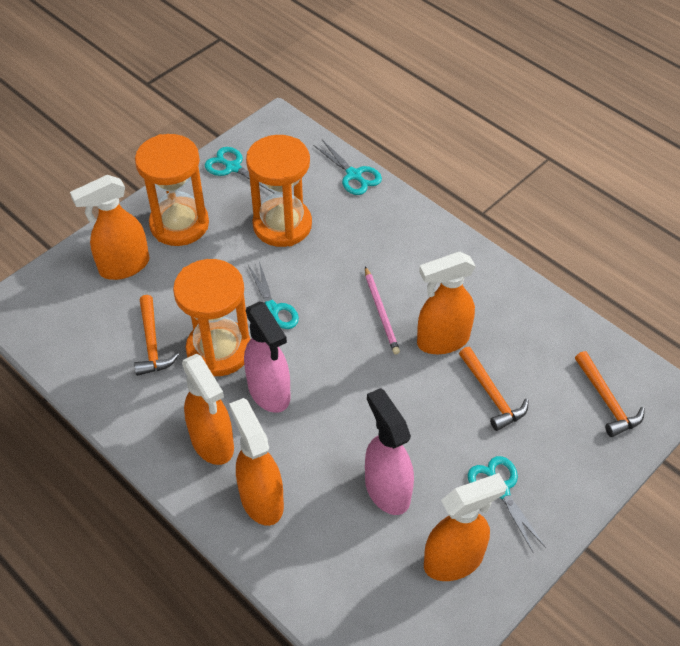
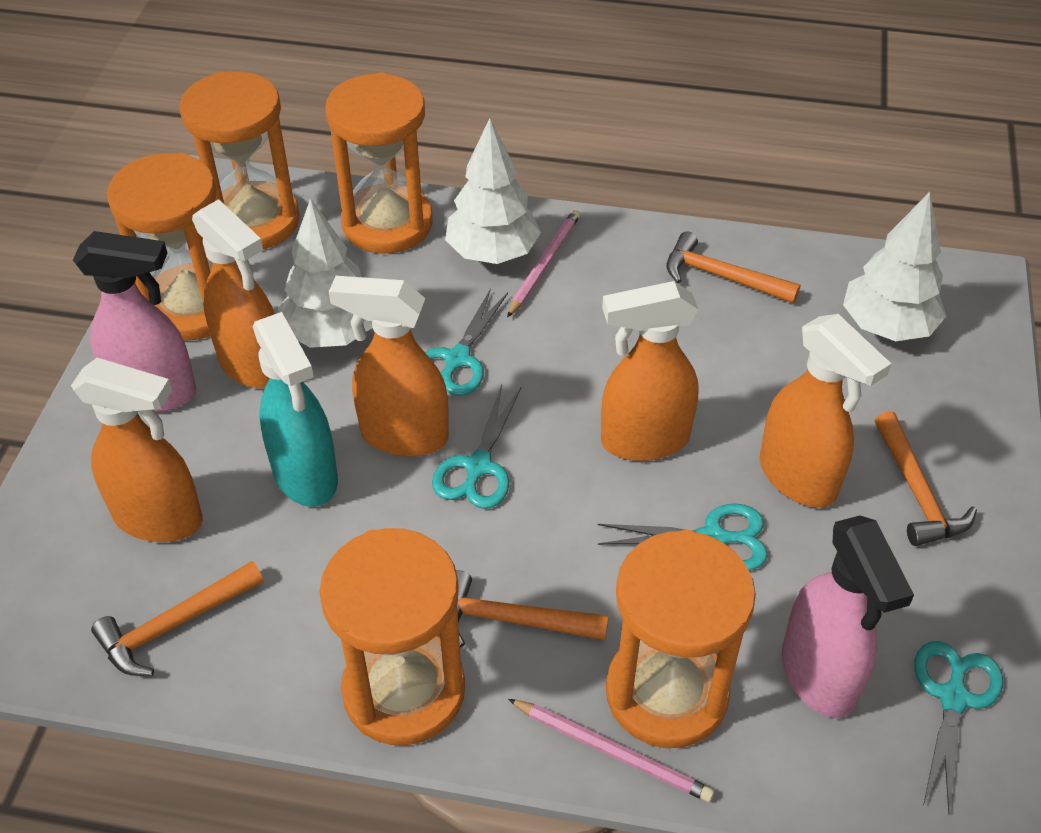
orange hammer: 3 -> 4
orange hourglass: 3 -> 5
pink pencil: 1 -> 2
turquoise spray bottle: 0 -> 1
white tree: 0 -> 3

